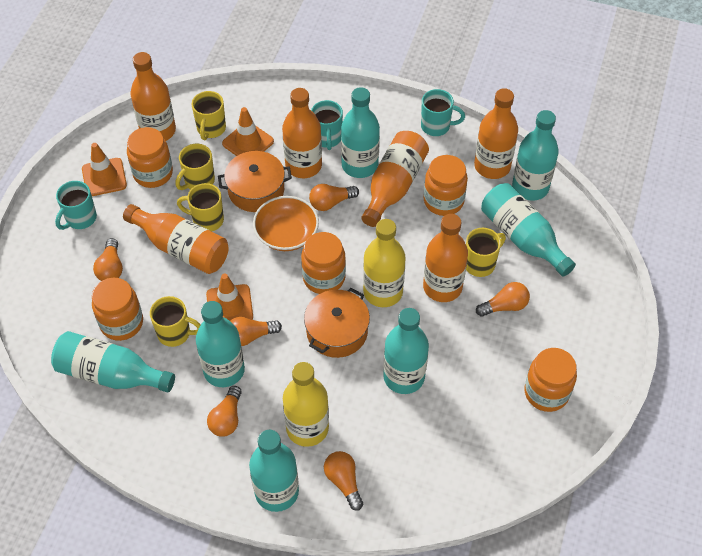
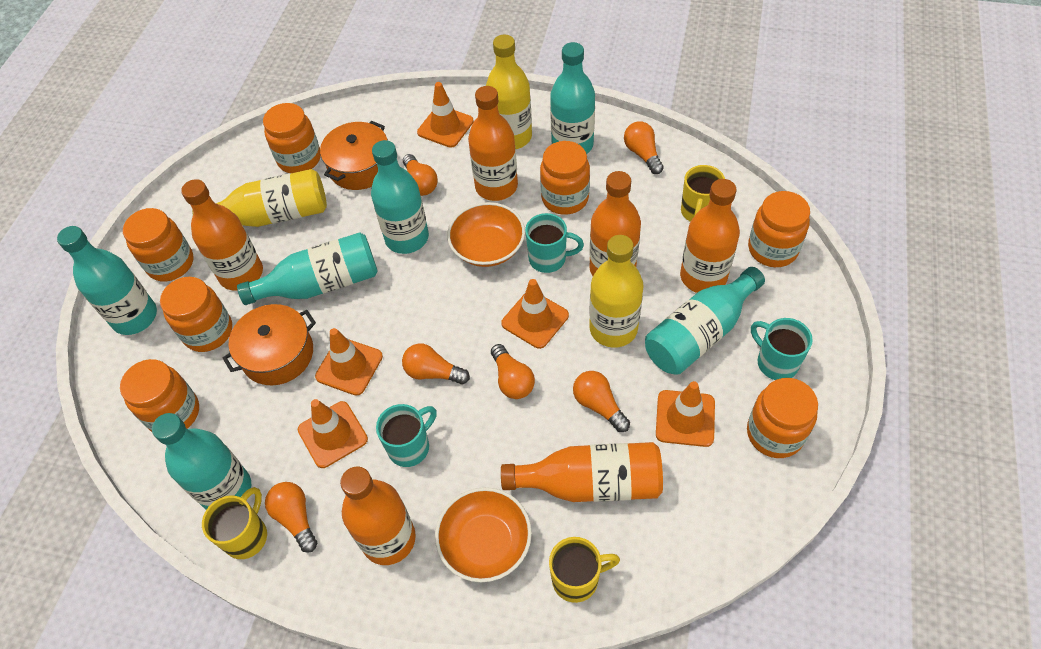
orange bowl: 1 -> 2
orange jar: 5 -> 7
orange traffic cone: 3 -> 5
turquoise bottle: 7 -> 6
yellow bottle: 2 -> 3
yellow mug: 5 -> 3

